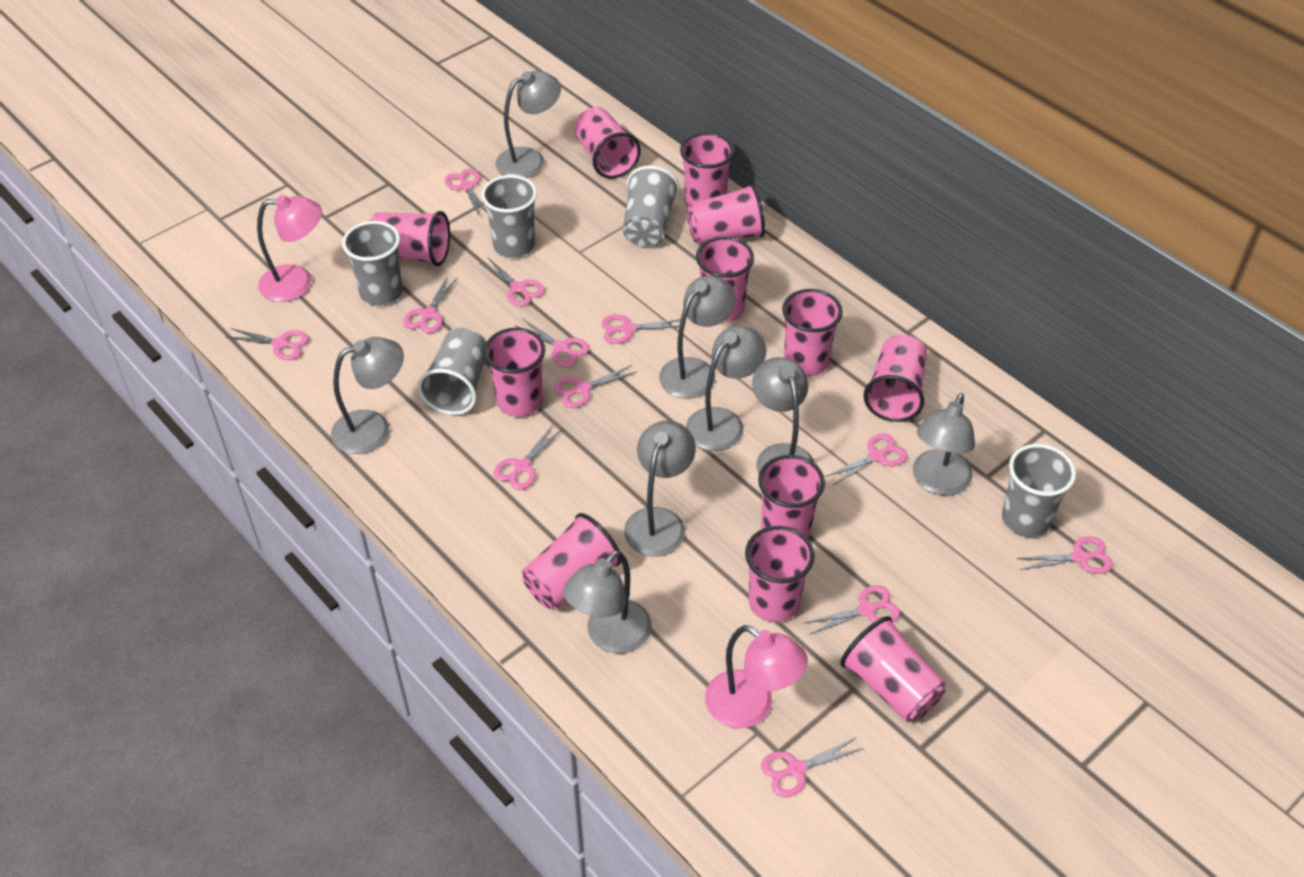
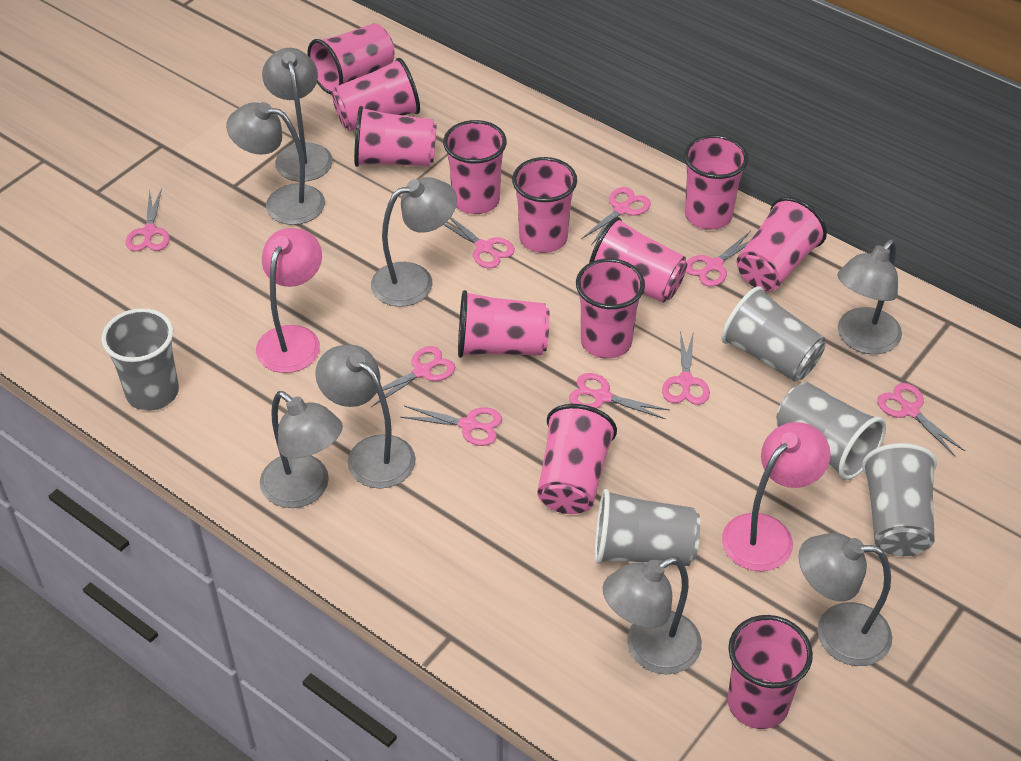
pink scissors: 12 -> 9

